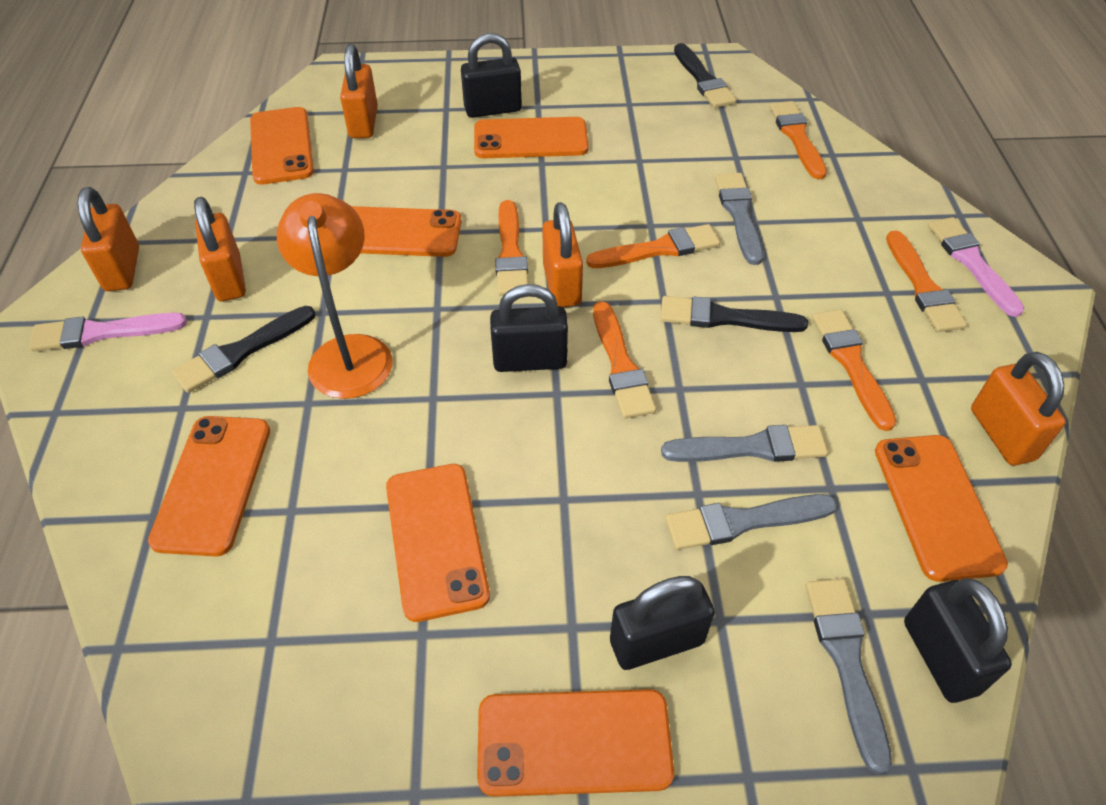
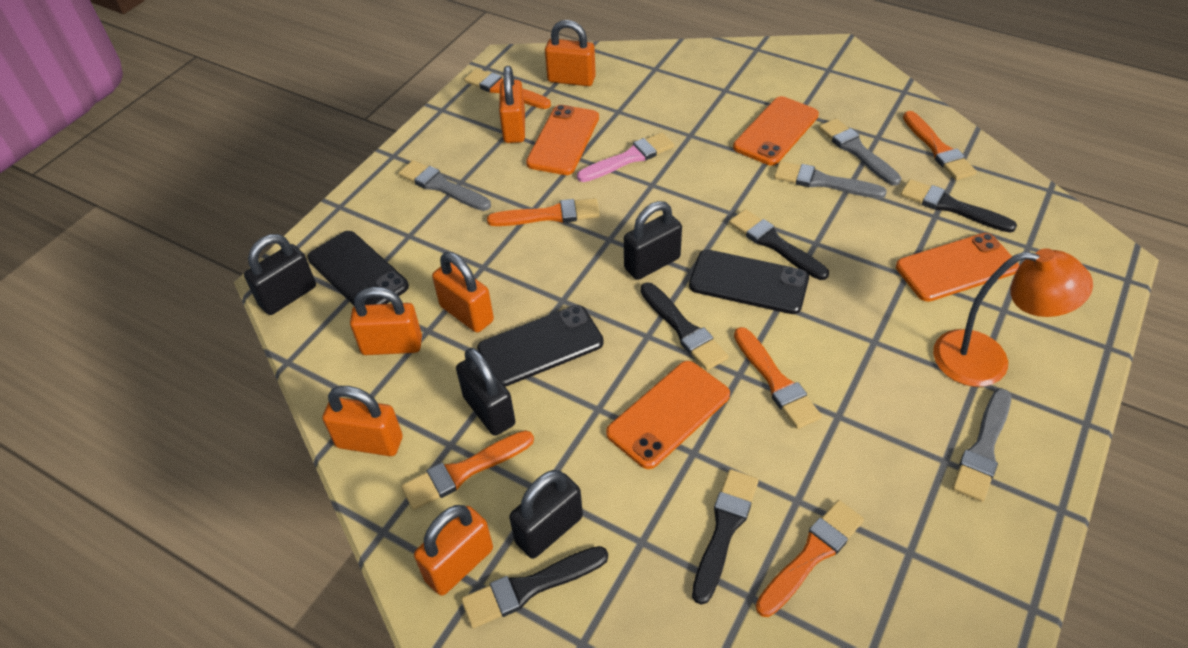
black brush: 3 -> 5
black phone: 0 -> 3
orange padlock: 5 -> 6
orange phone: 7 -> 4
pink brush: 2 -> 1

